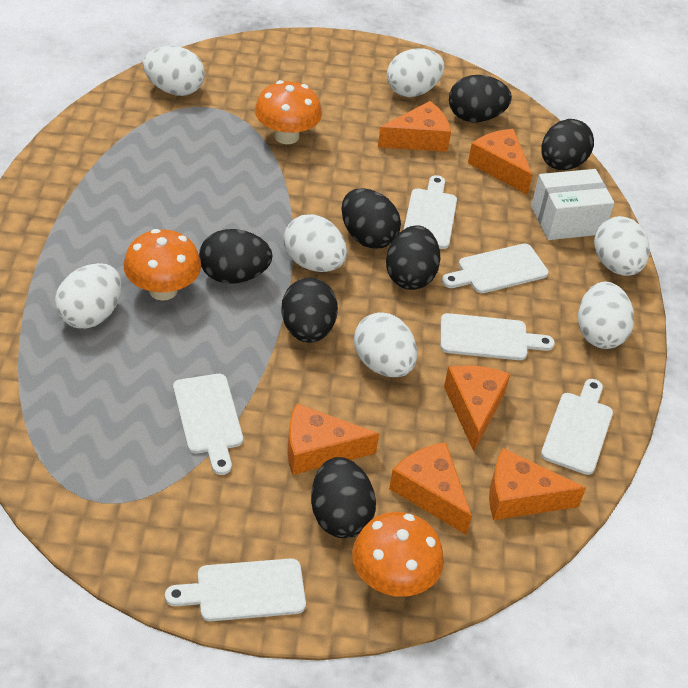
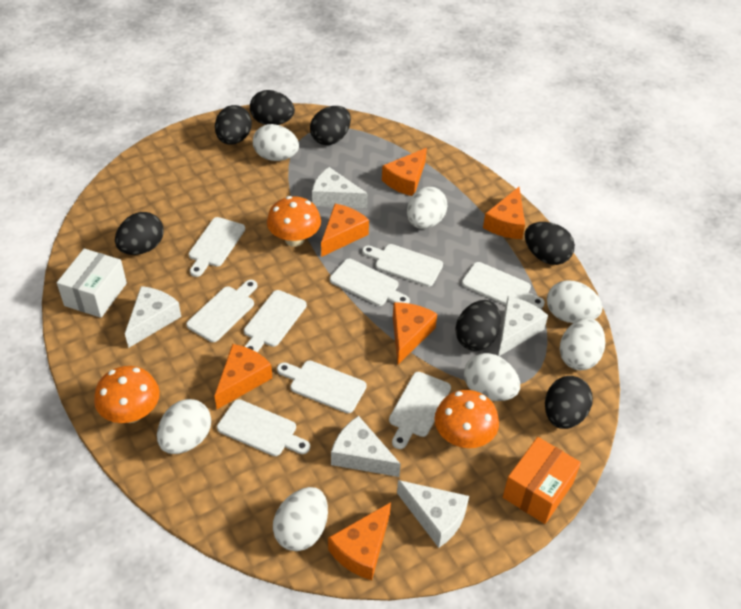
orange box: 0 -> 1
white cheese: 0 -> 5
white cutting board: 6 -> 9

